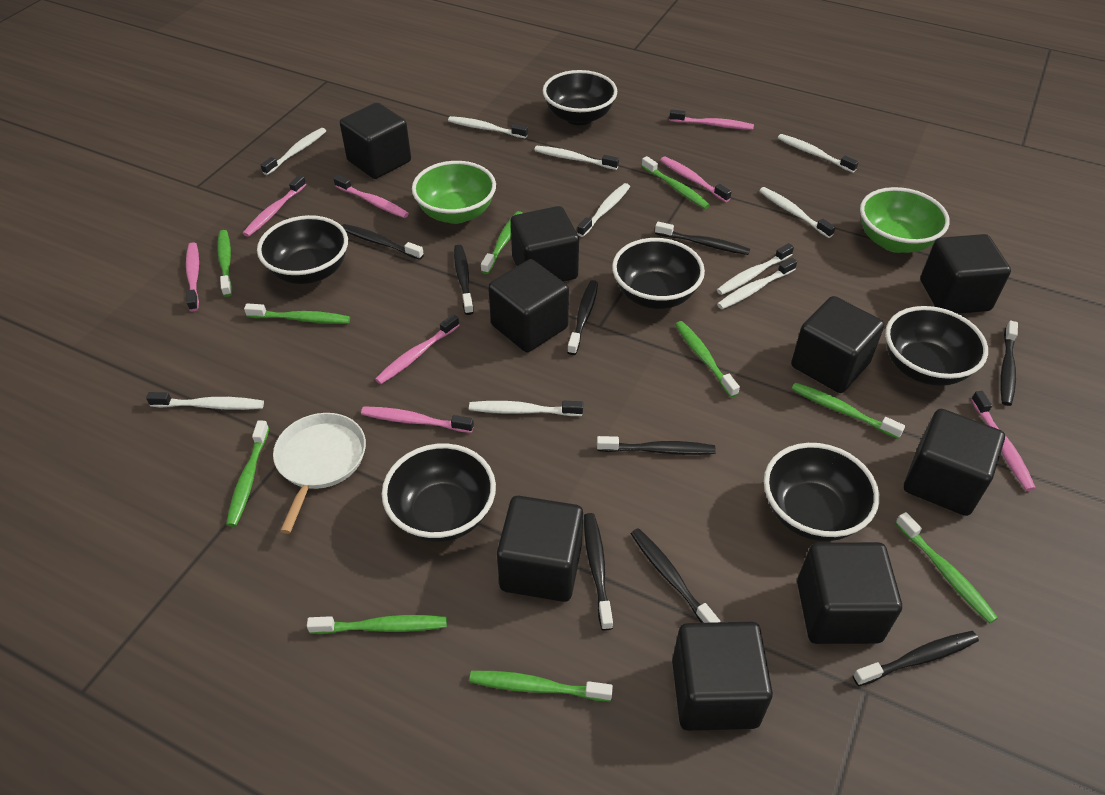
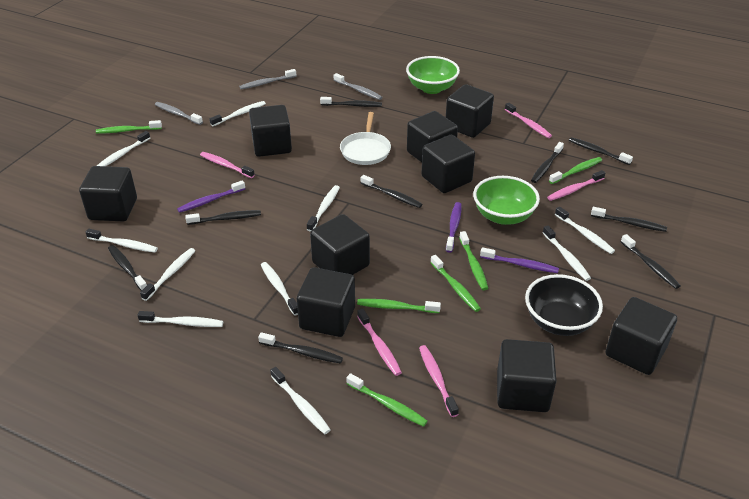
black bowl: 6 -> 1
green toothbrush: 10 -> 6
grey toothbrush: 0 -> 3
pink toothbrush: 8 -> 5
purple toothbrush: 0 -> 3

